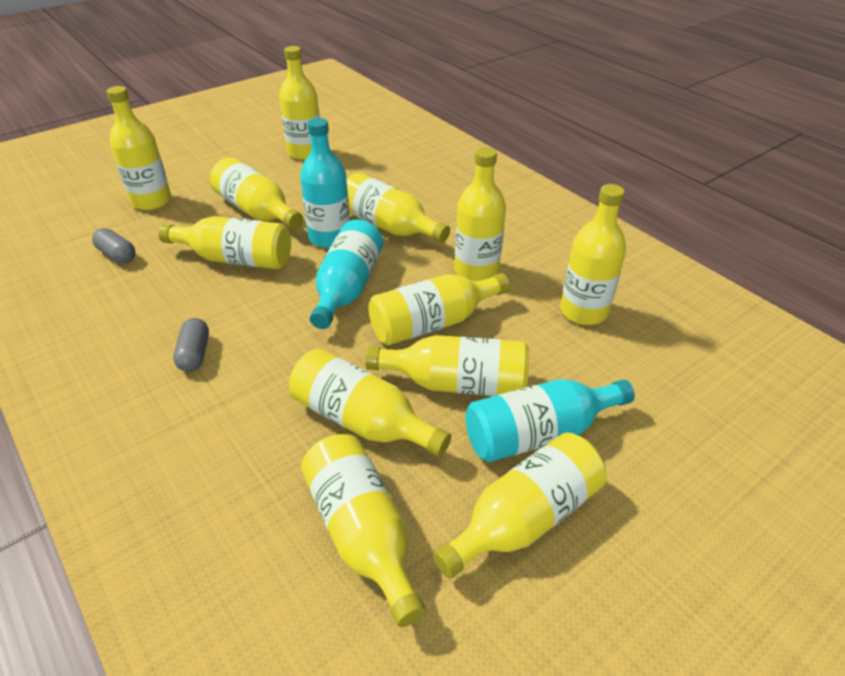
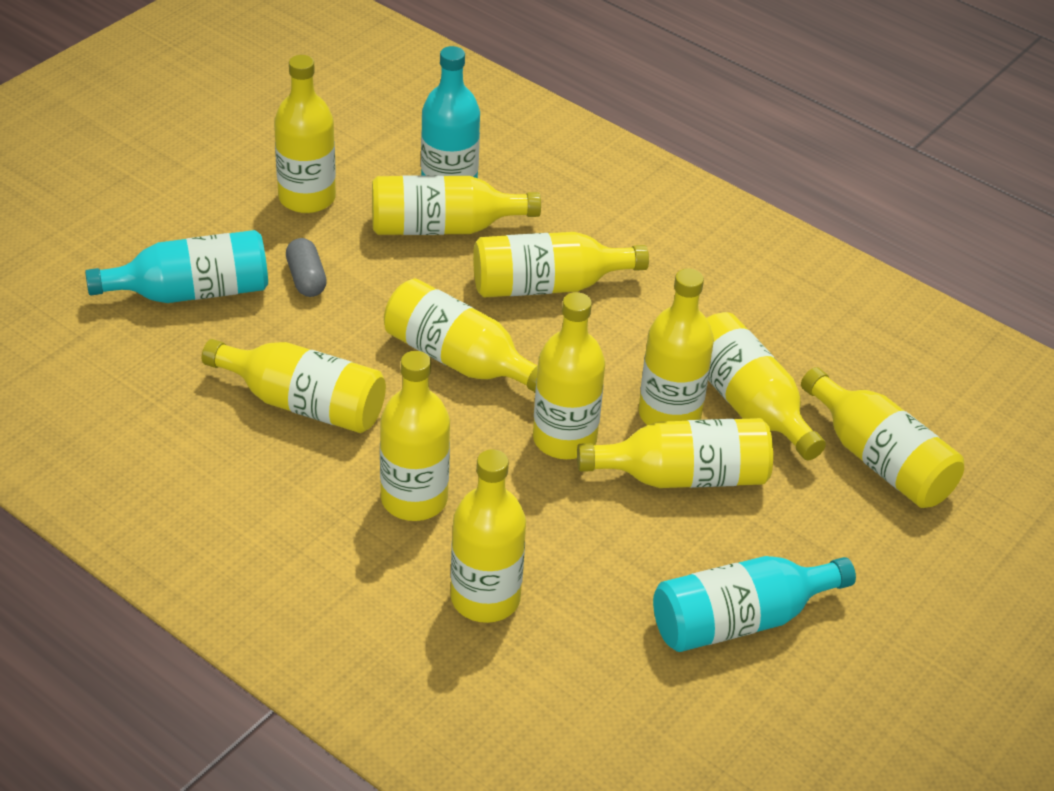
grey capsule: 2 -> 1

